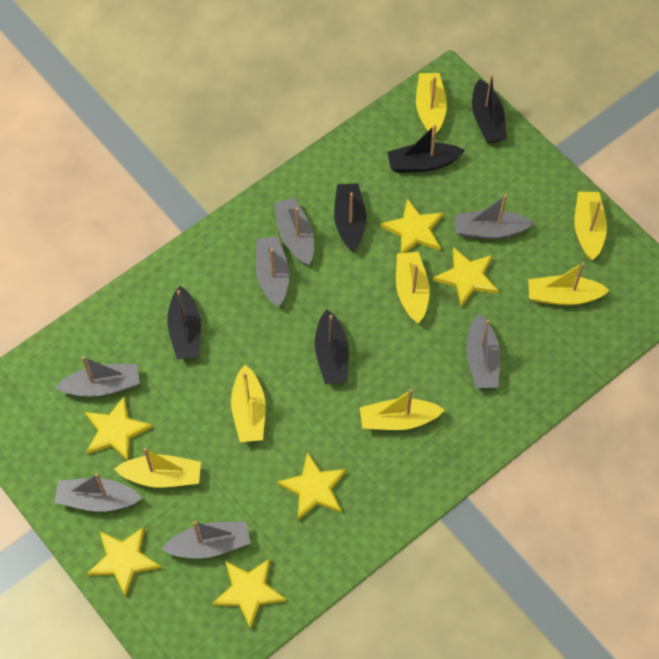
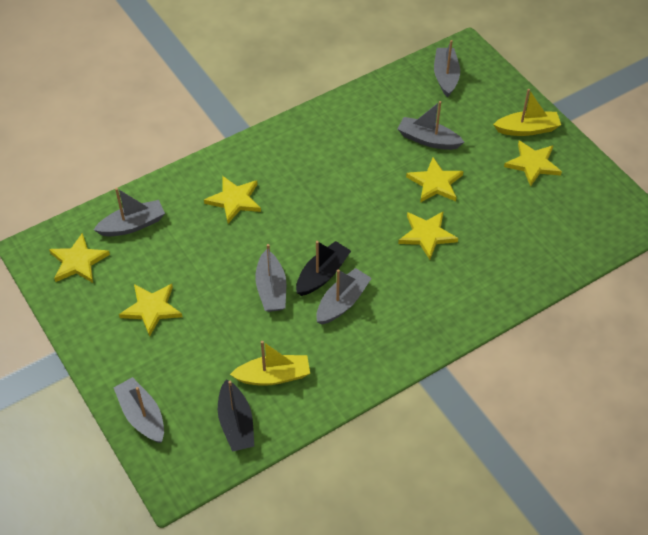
black boat: 5 -> 2
grey boat: 7 -> 6
yellow boat: 7 -> 2

